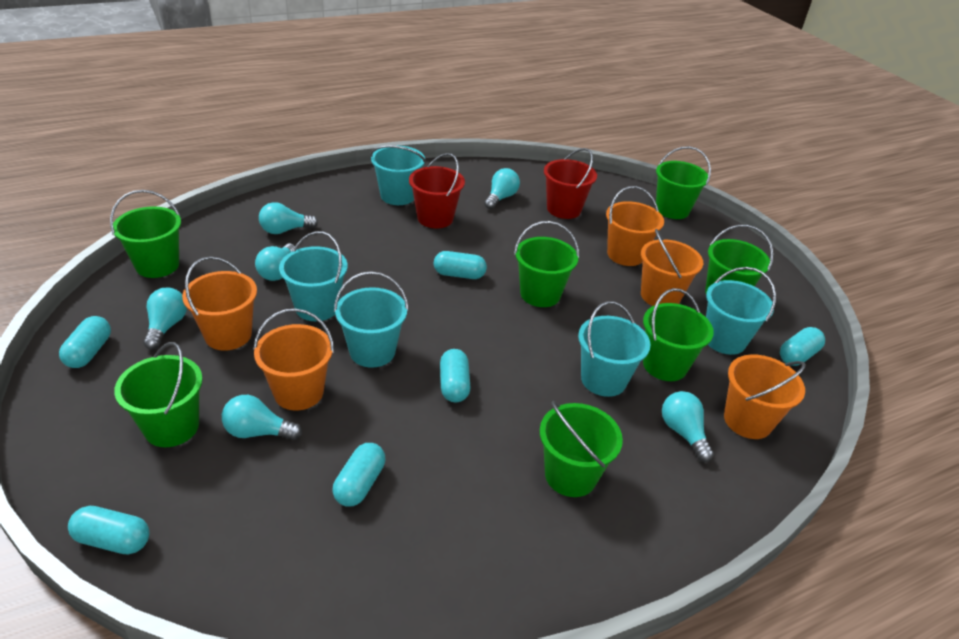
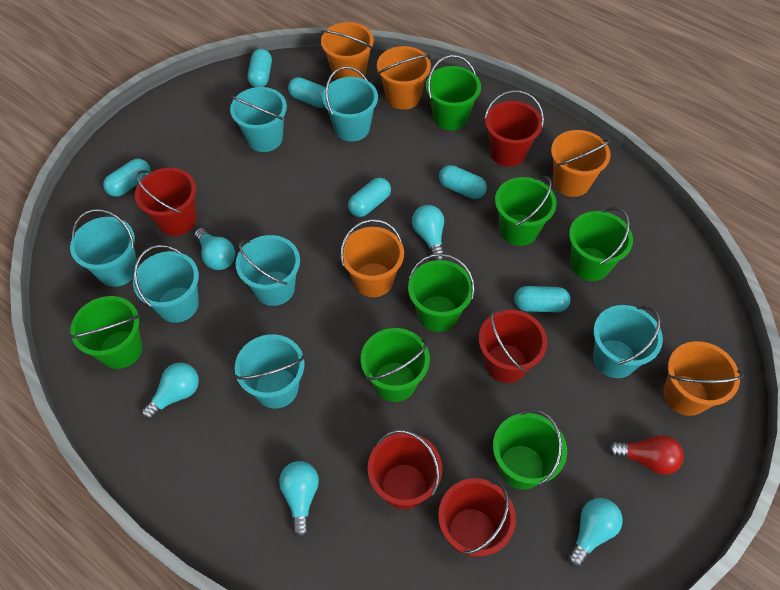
red bucket: 2 -> 5
red light bulb: 0 -> 1
turquoise bucket: 5 -> 7
turquoise light bulb: 6 -> 5

